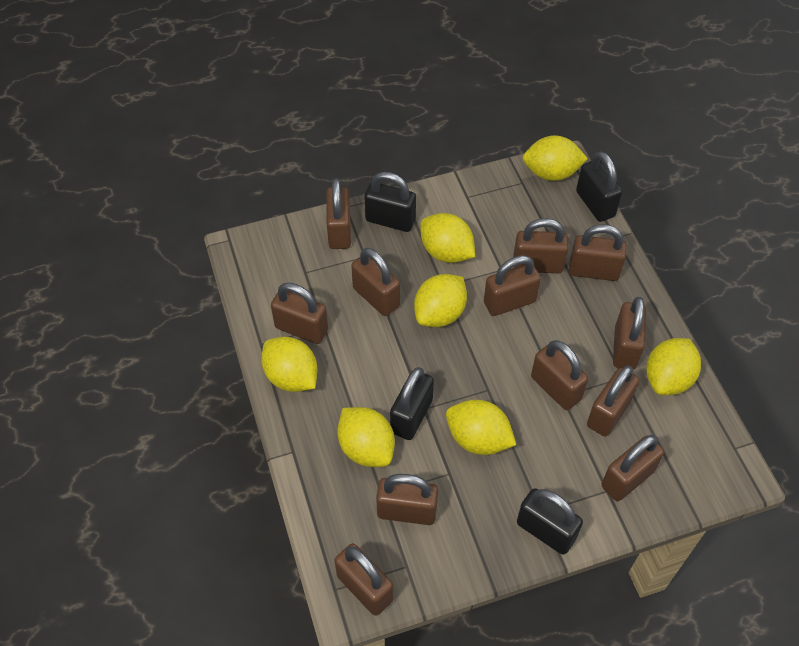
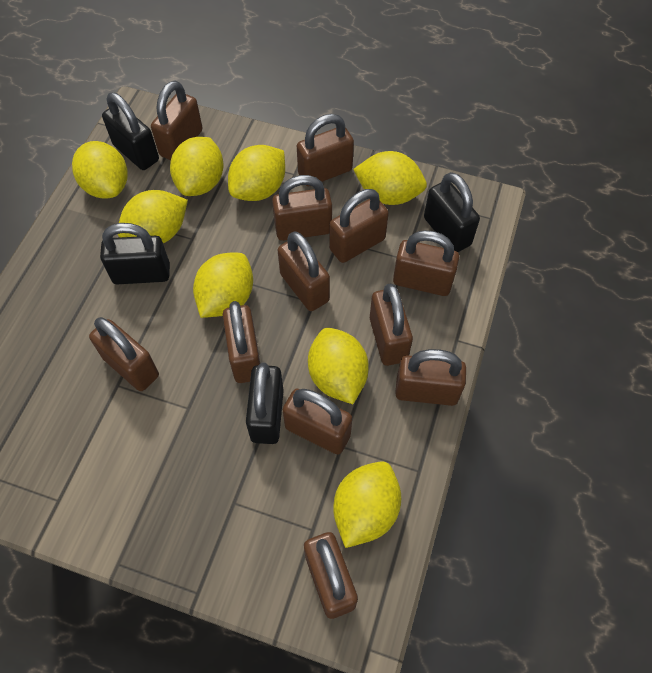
yellow lemon: 7 -> 8

